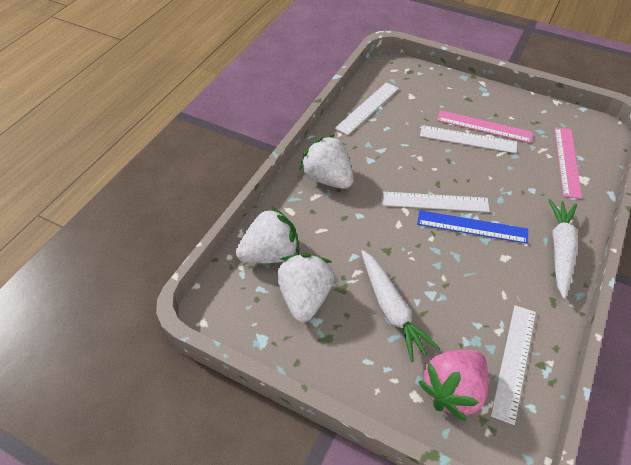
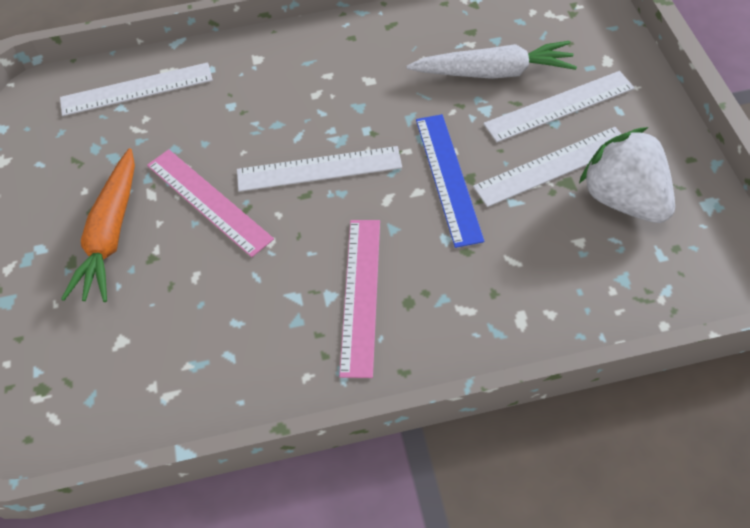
orange carrot: 0 -> 1
pink strawberry: 1 -> 0
white carrot: 2 -> 1
white strawberry: 3 -> 1

